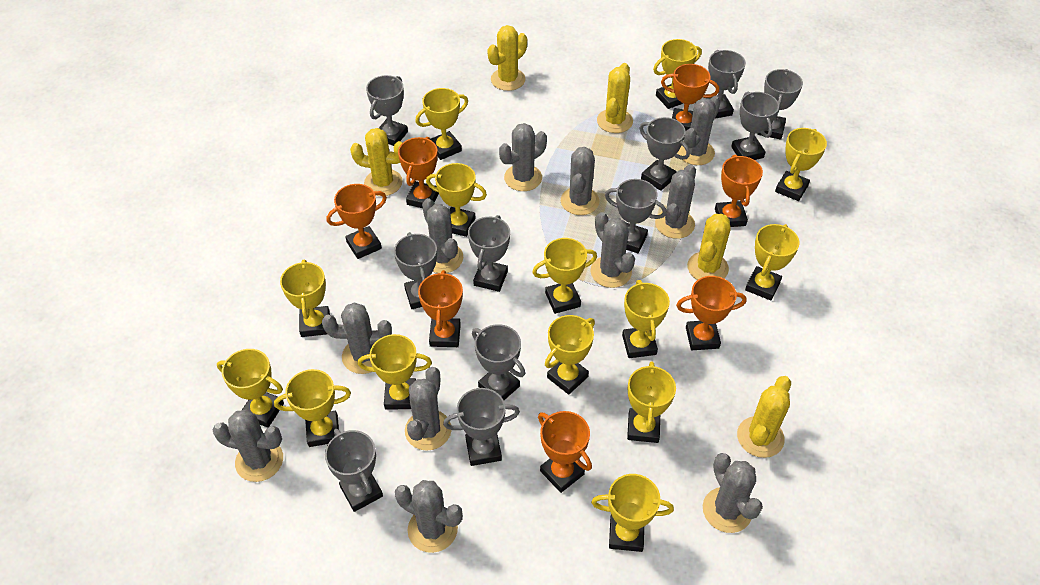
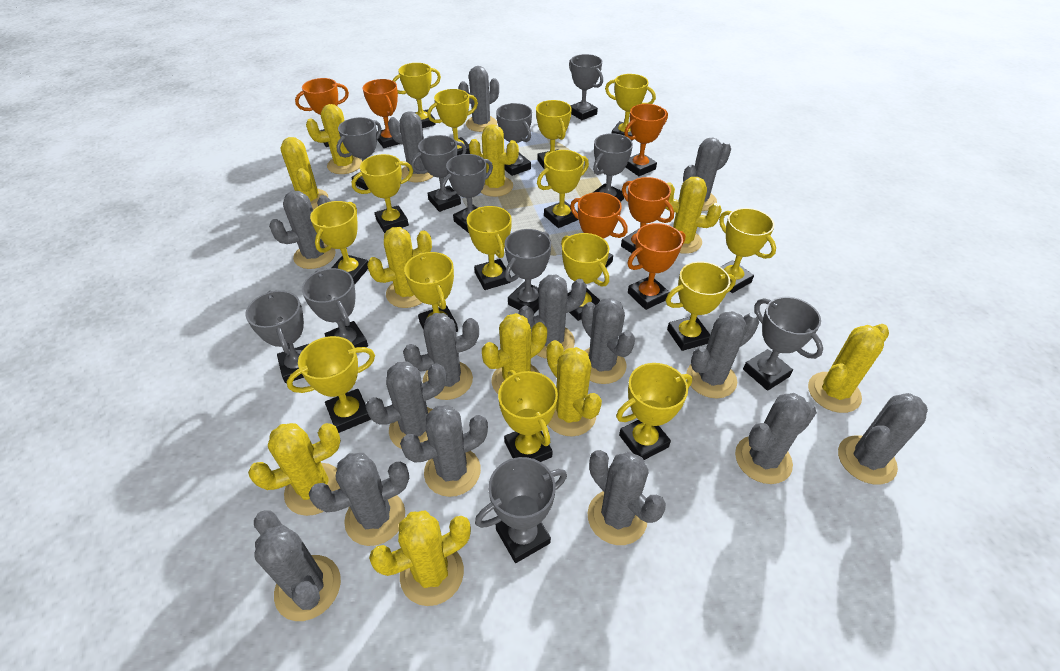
grey cactus: 11 -> 15
orange trophy: 7 -> 6
yellow cactus: 5 -> 10
yellow trophy: 14 -> 15

